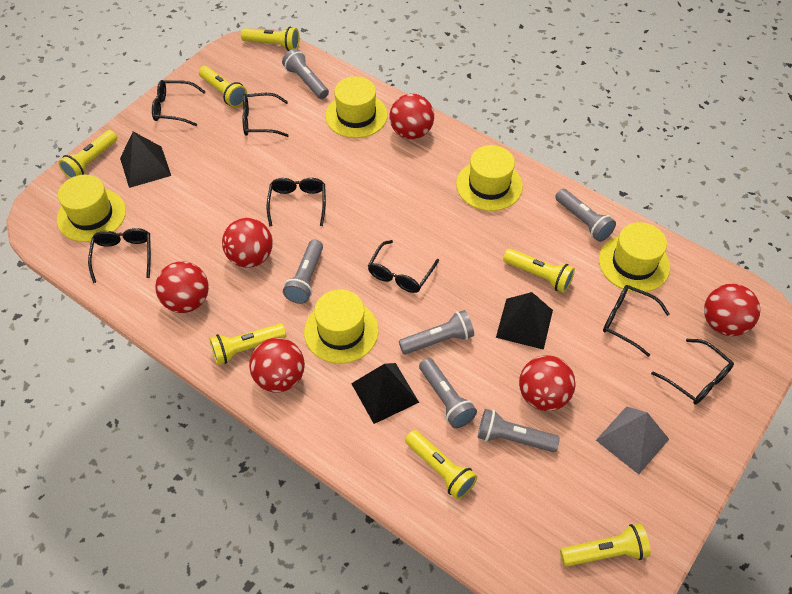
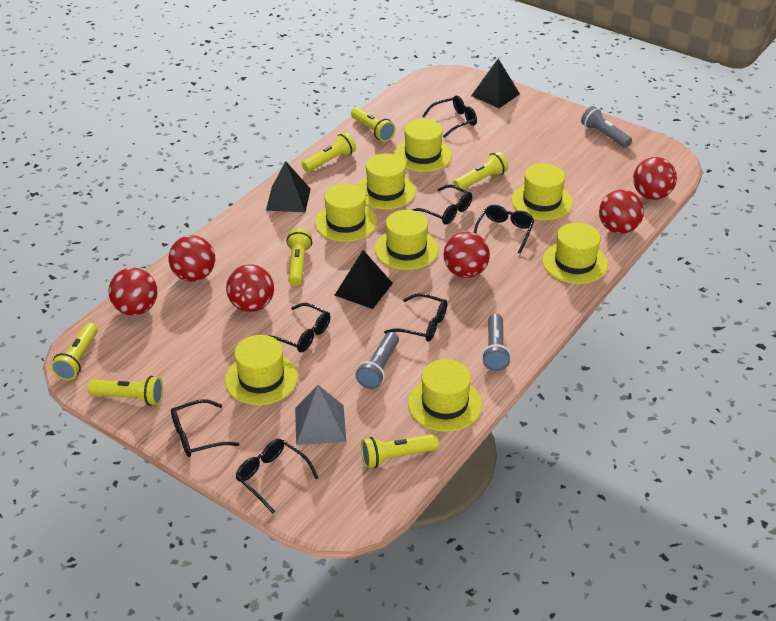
grey flashlight: 6 -> 3
yellow hat: 5 -> 8

